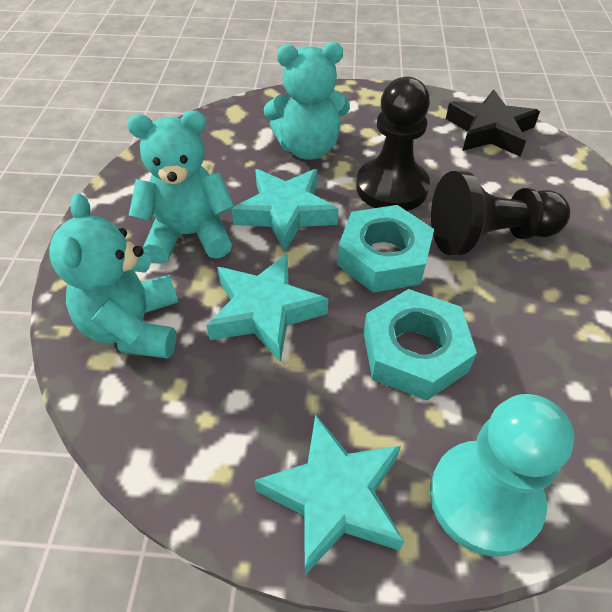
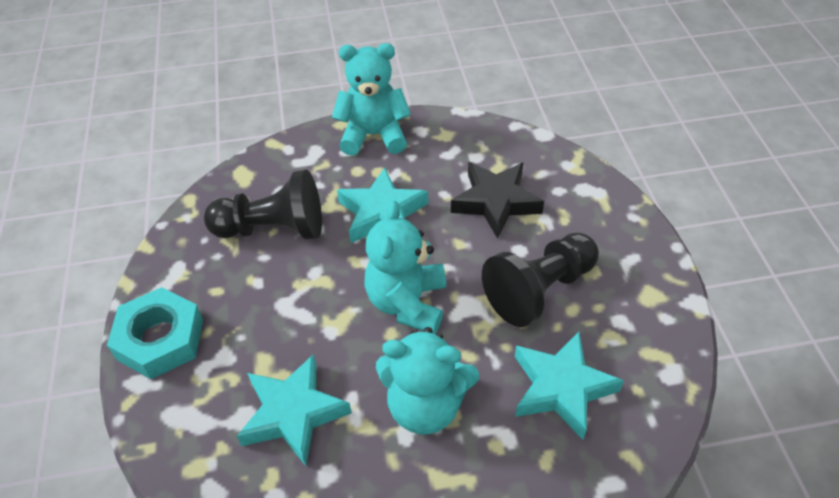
turquoise nut: 2 -> 1
turquoise pawn: 1 -> 0

